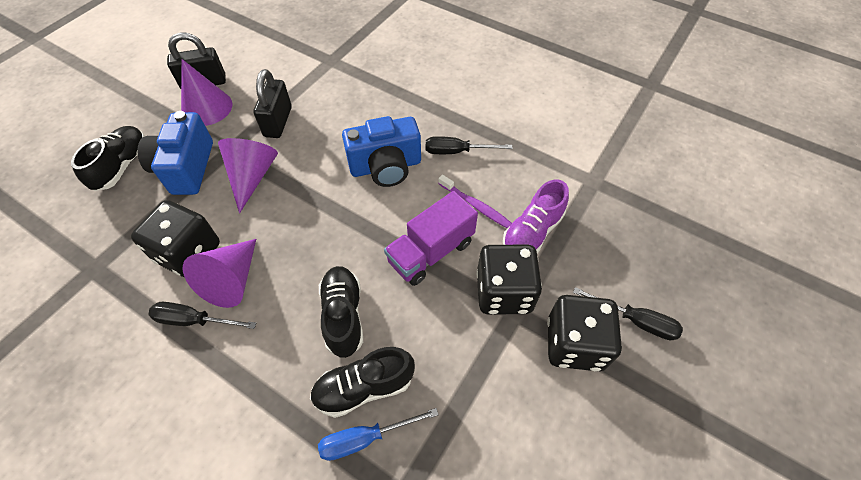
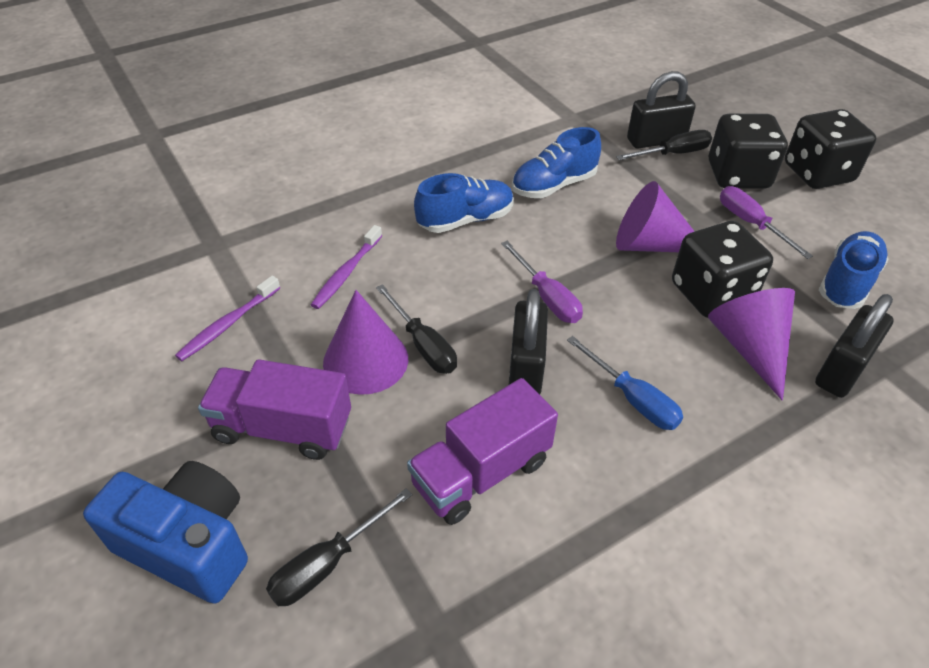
black padlock: 2 -> 3
black shoe: 3 -> 0
blue camera: 2 -> 1
blue shoe: 0 -> 3
purple screwdriver: 0 -> 2
purple shoe: 1 -> 0
purple toothbrush: 1 -> 2
purple truck: 1 -> 2

